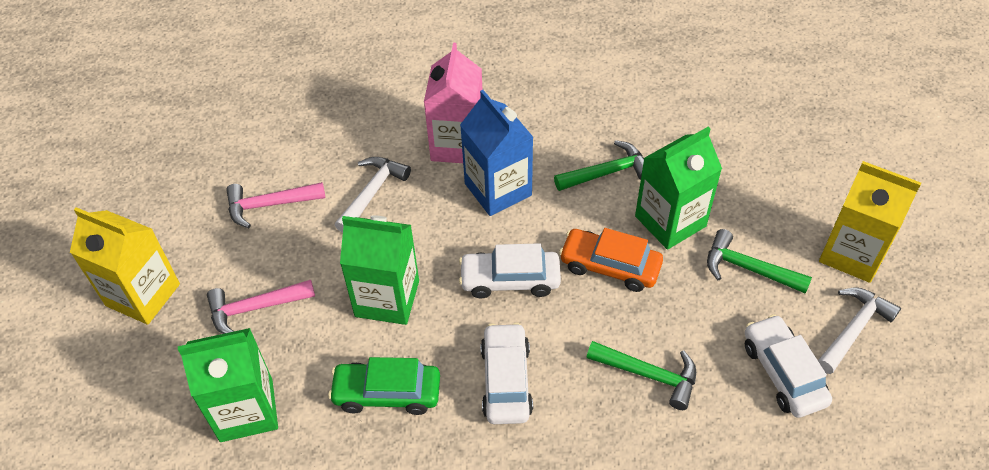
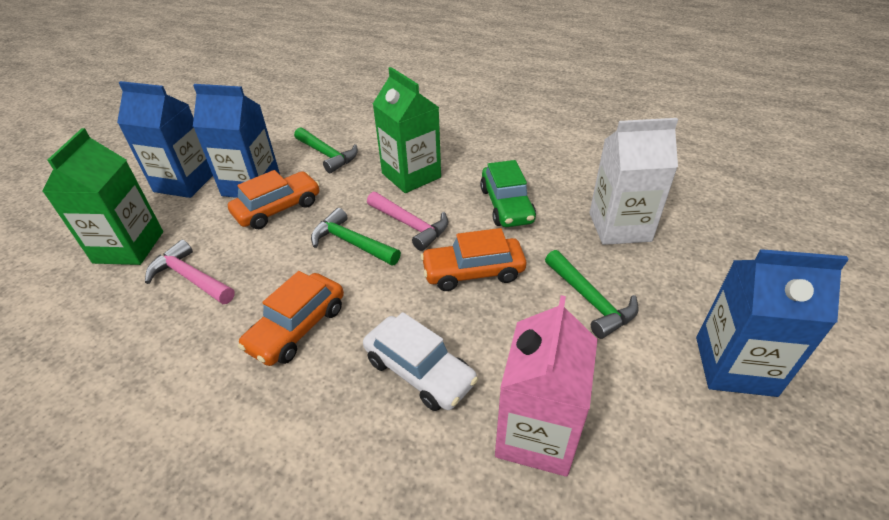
blue carton: 1 -> 3
green carton: 3 -> 2
orange car: 1 -> 3
white car: 3 -> 1
white carton: 0 -> 1
white hammer: 2 -> 0
yellow carton: 2 -> 0

